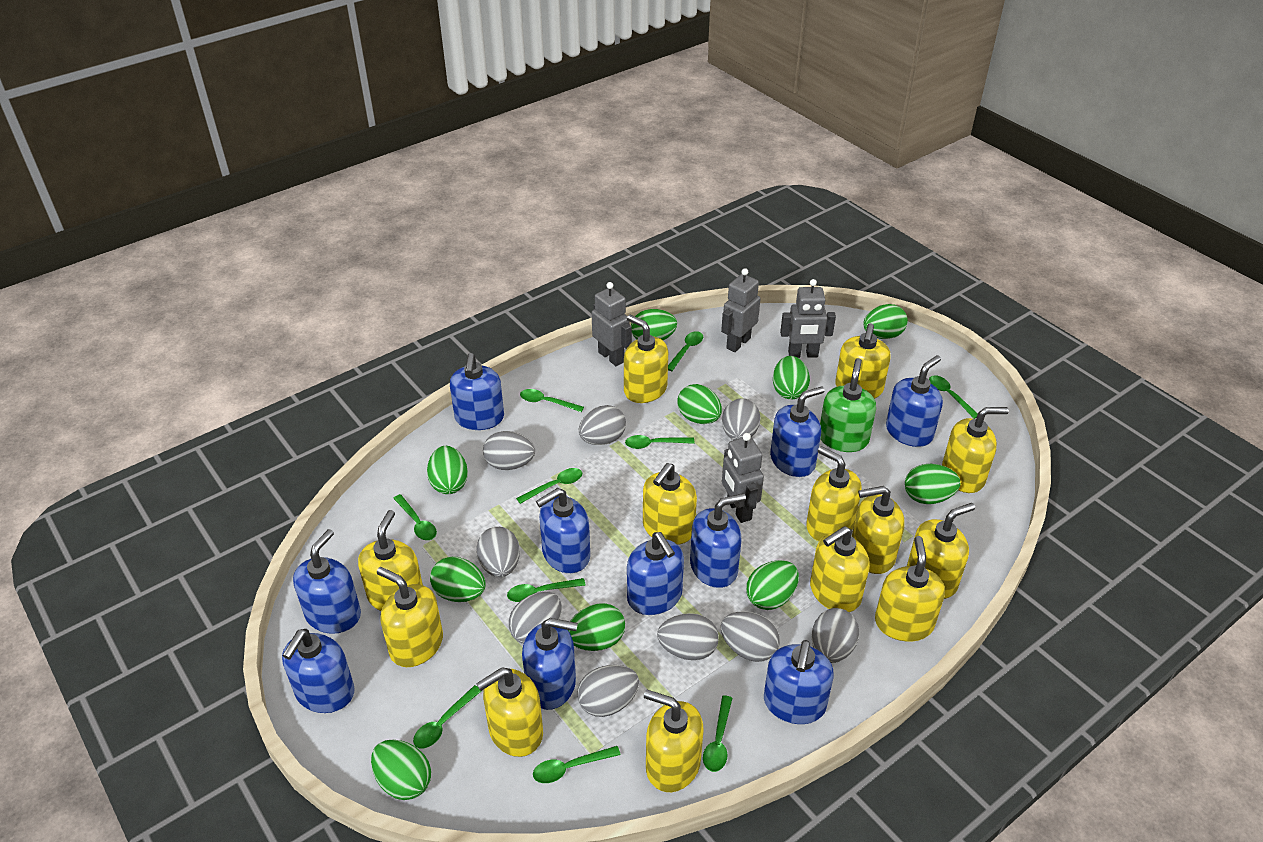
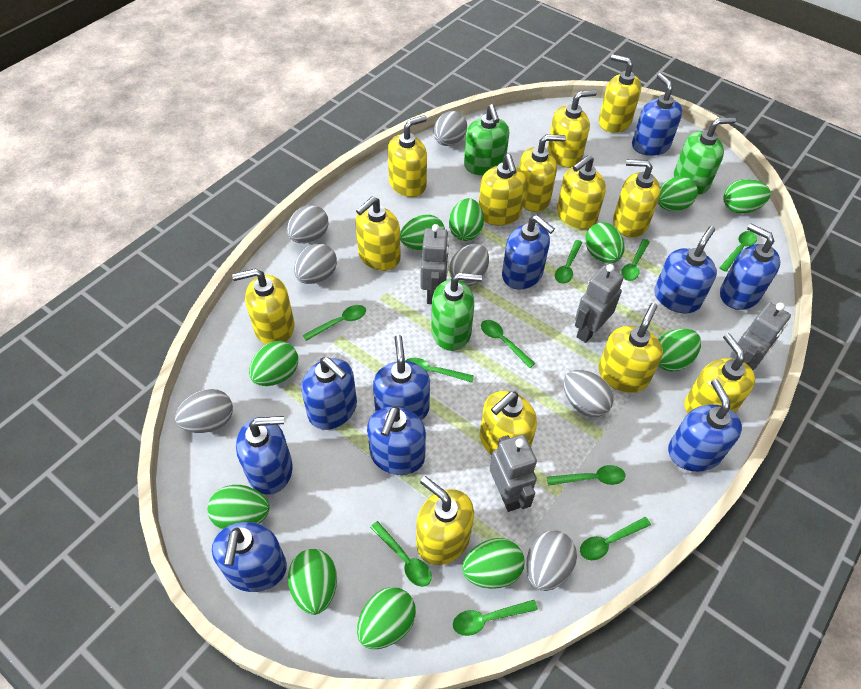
green egg: 10 -> 11
green soap dispenser: 1 -> 3
grey egg: 9 -> 7

